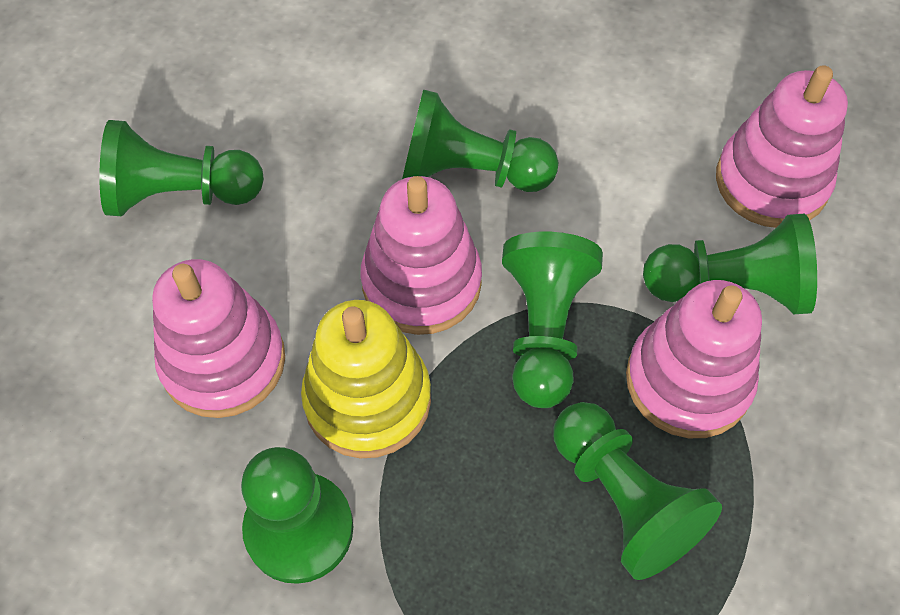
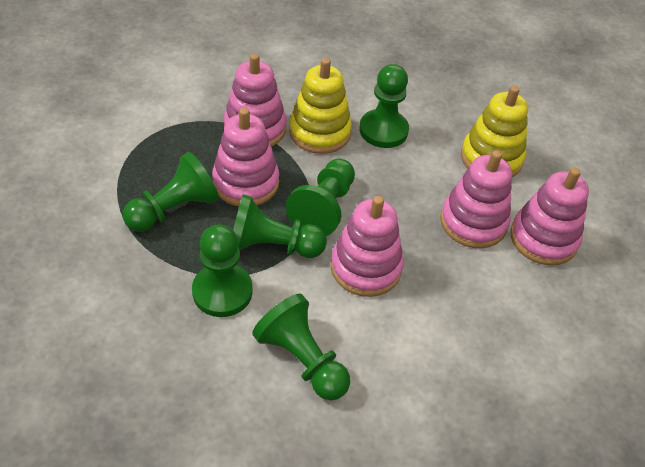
pink stacking toy: 4 -> 5
yellow stacking toy: 1 -> 2

